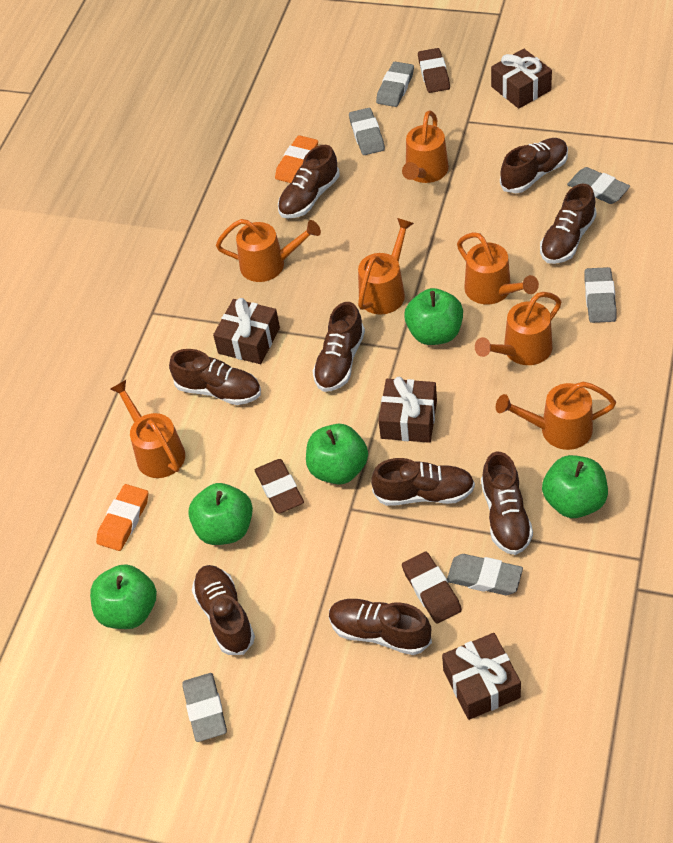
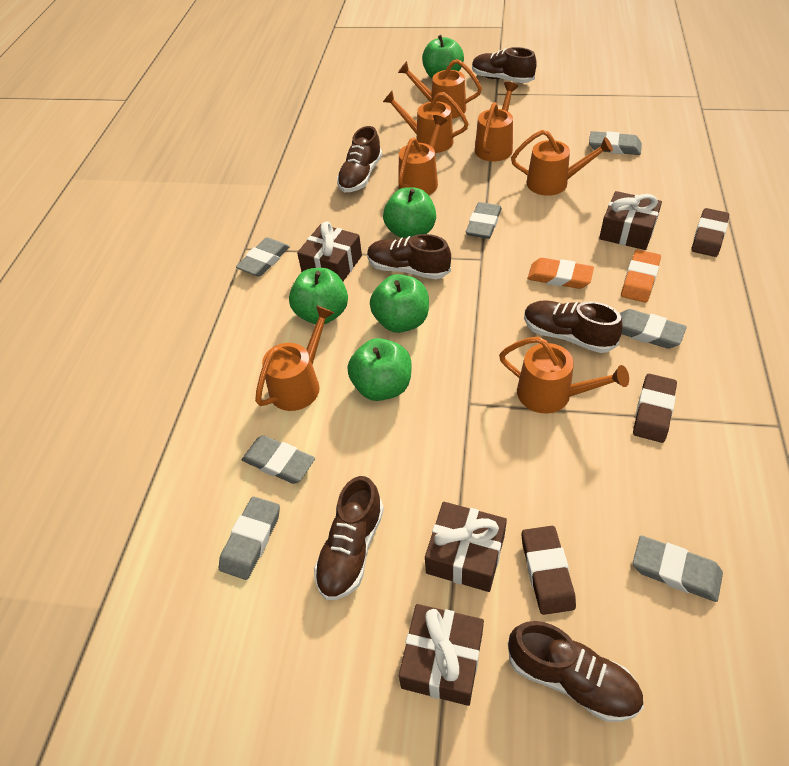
brown shoe: 9 -> 6
grey eraser: 6 -> 7

